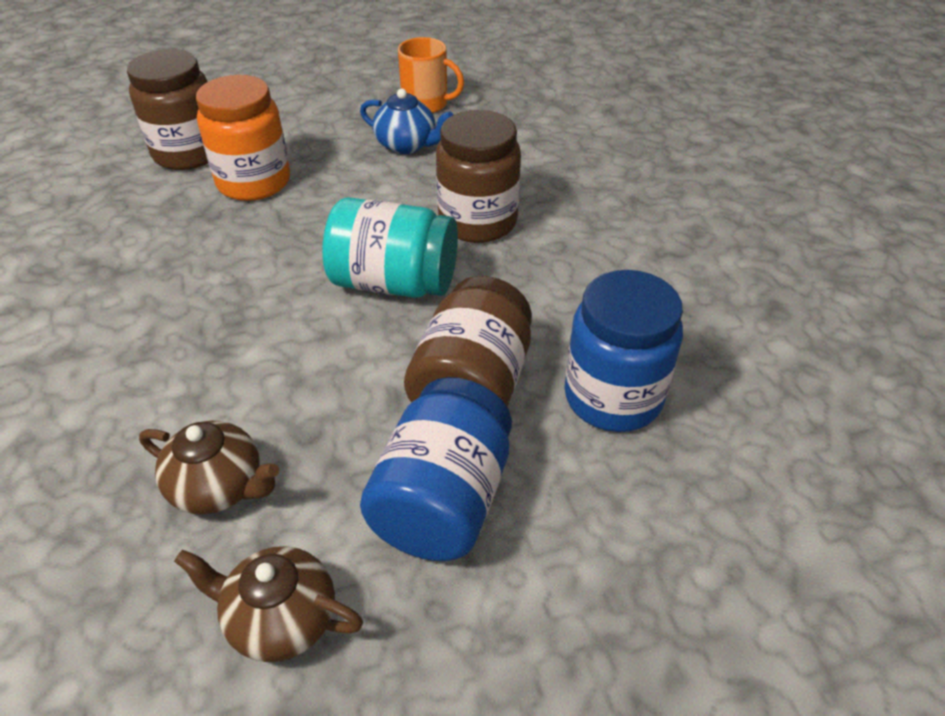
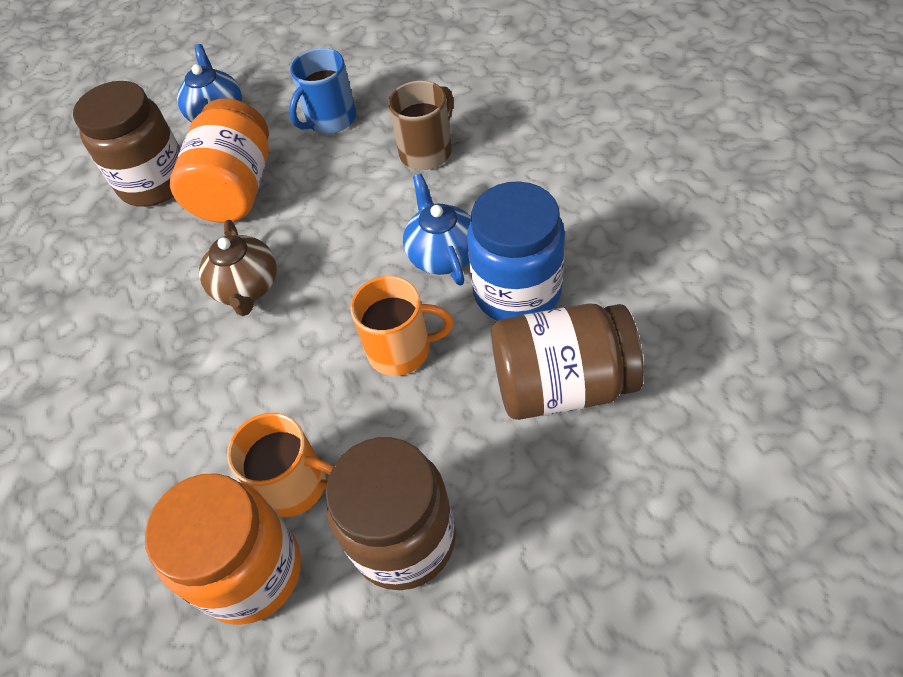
blue jar: 2 -> 1
blue mug: 0 -> 1
blue teapot: 1 -> 2
brown mug: 0 -> 1
brown teapot: 2 -> 1
orange jar: 1 -> 2
orange mug: 1 -> 2
turquoise jar: 1 -> 0

